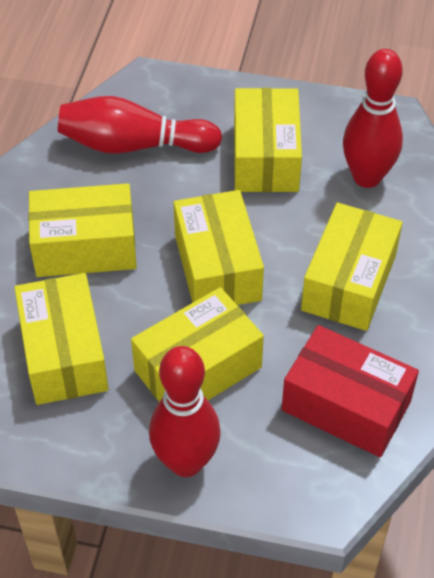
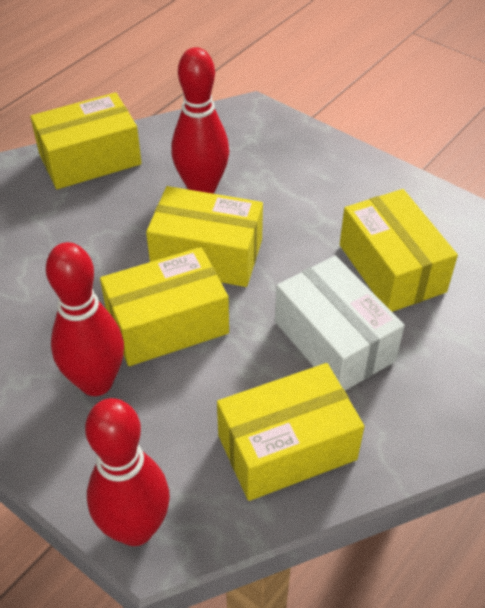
red box: 1 -> 0
white box: 0 -> 1
yellow box: 6 -> 5

